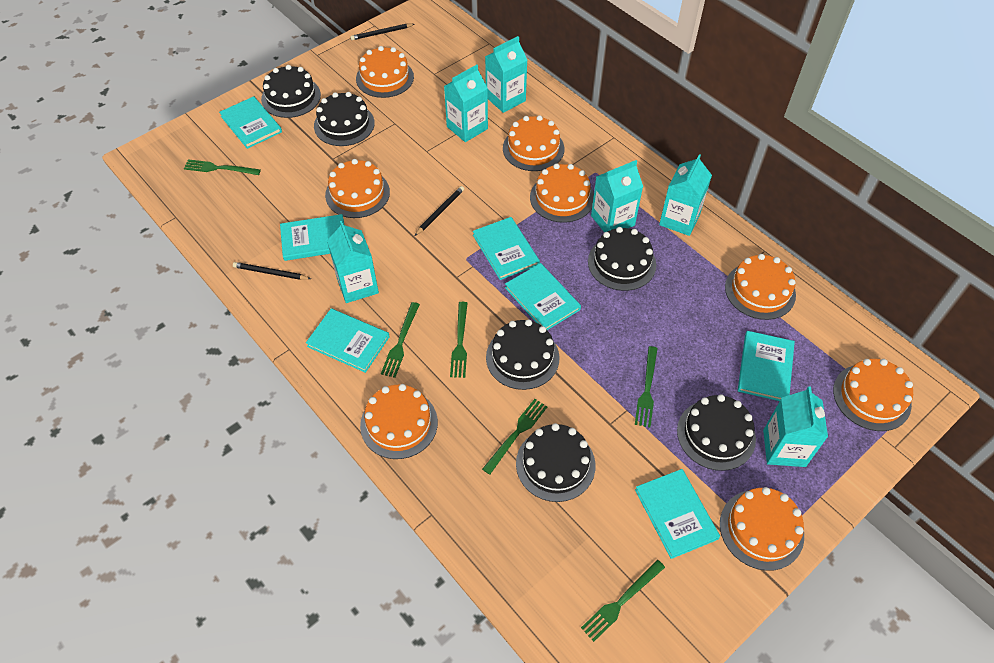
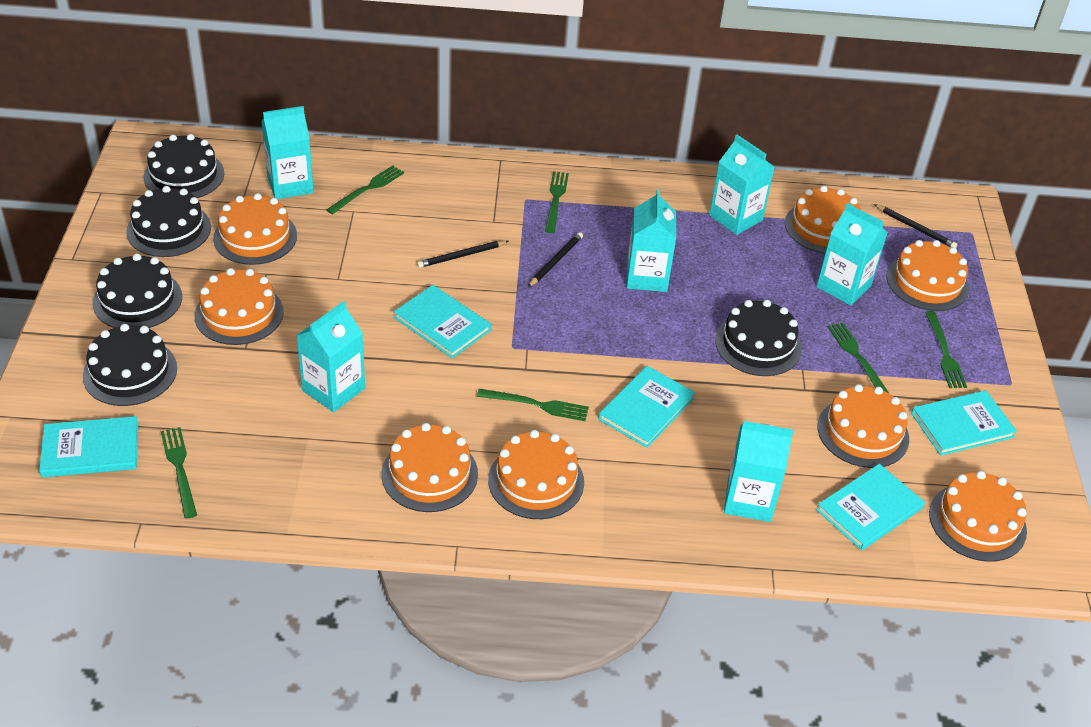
black cake: 6 -> 5
turquoise book: 7 -> 5

